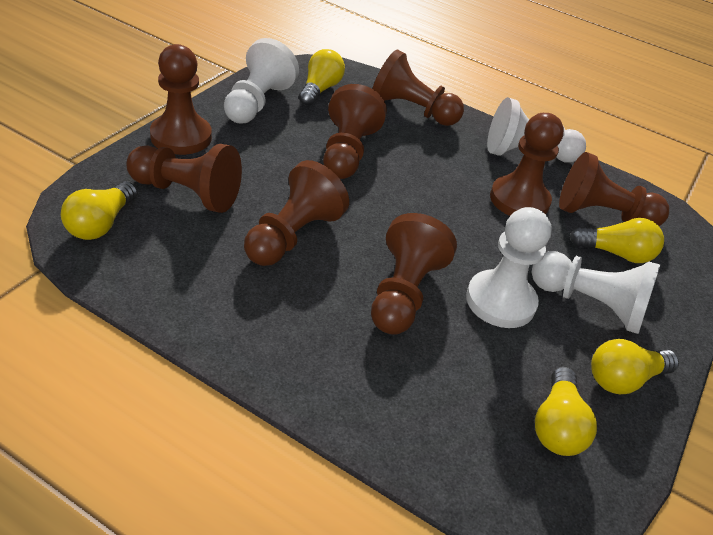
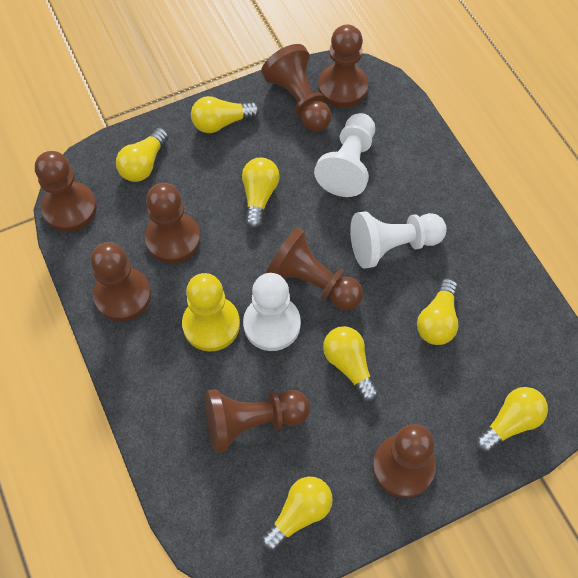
white pawn: 4 -> 3
yellow light bulb: 5 -> 7
yellow pawn: 0 -> 1

